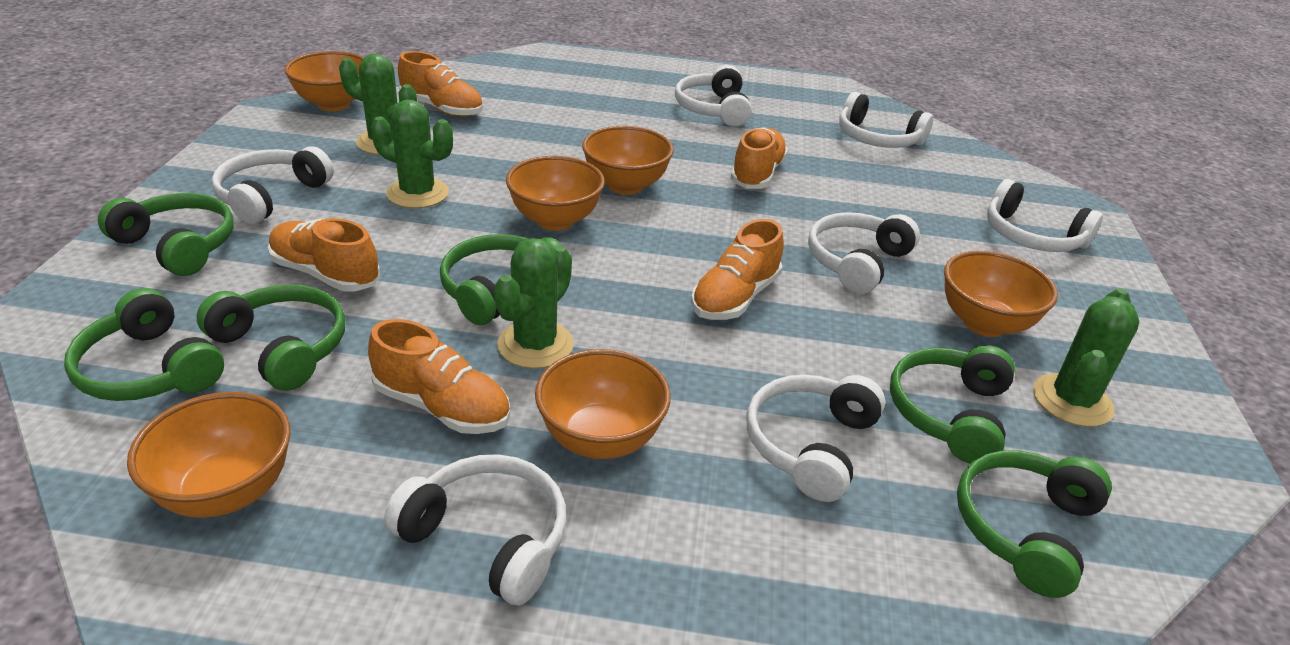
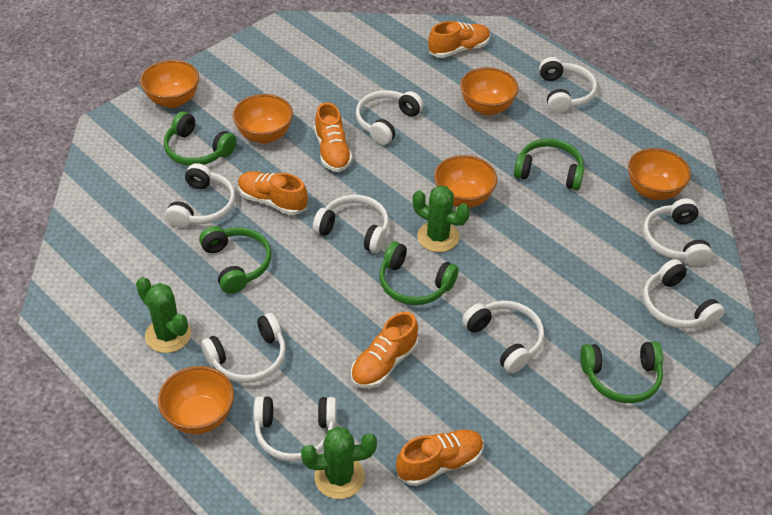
green cactus: 4 -> 3
green headphones: 6 -> 5
white headphones: 7 -> 9

